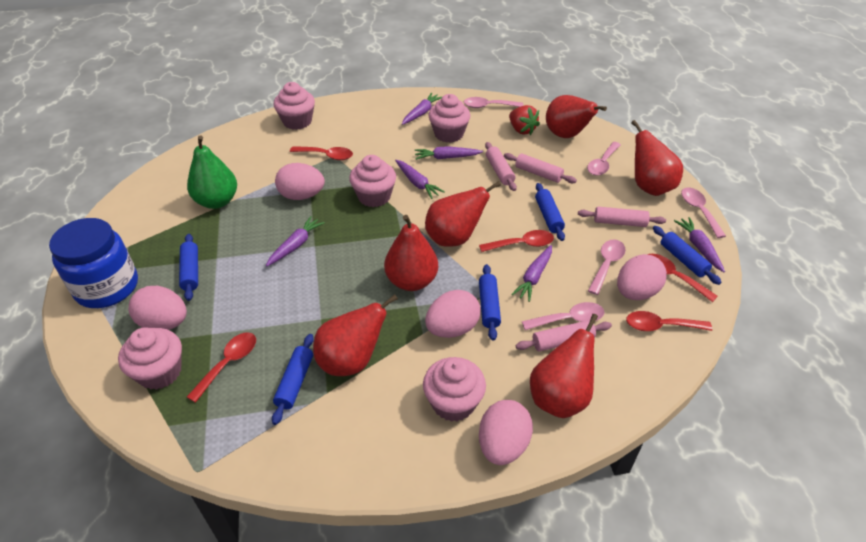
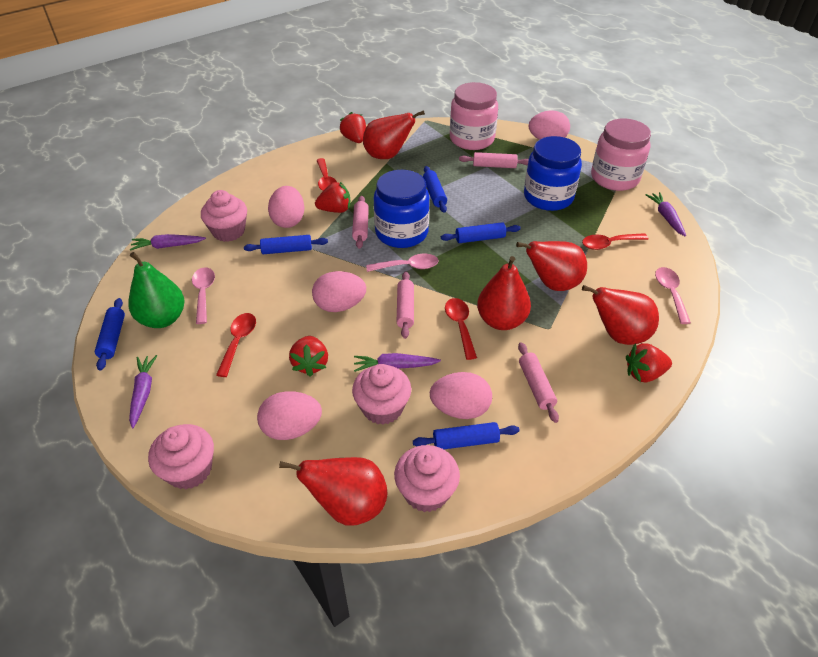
blue jar: 1 -> 2
pink cupcake: 5 -> 4
pink jar: 0 -> 2
pink spoon: 5 -> 3
purple carrot: 6 -> 4
red pear: 6 -> 5
red spoon: 5 -> 4
red strawberry: 1 -> 4

